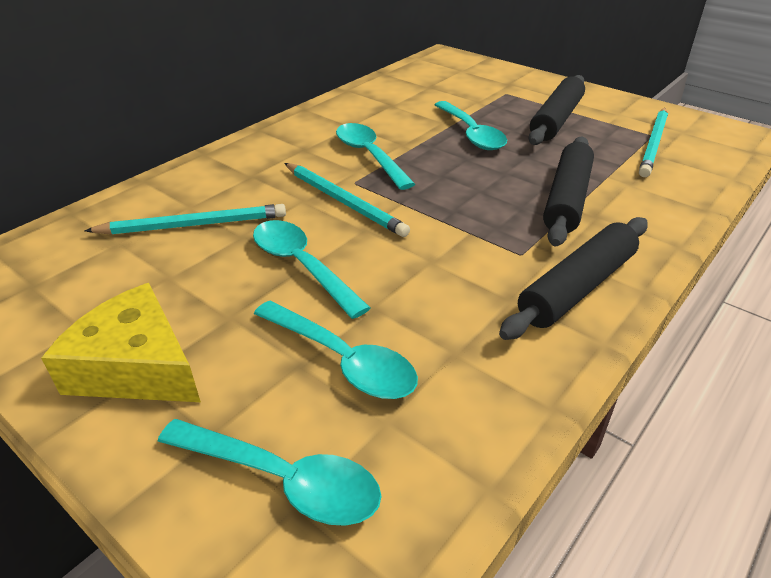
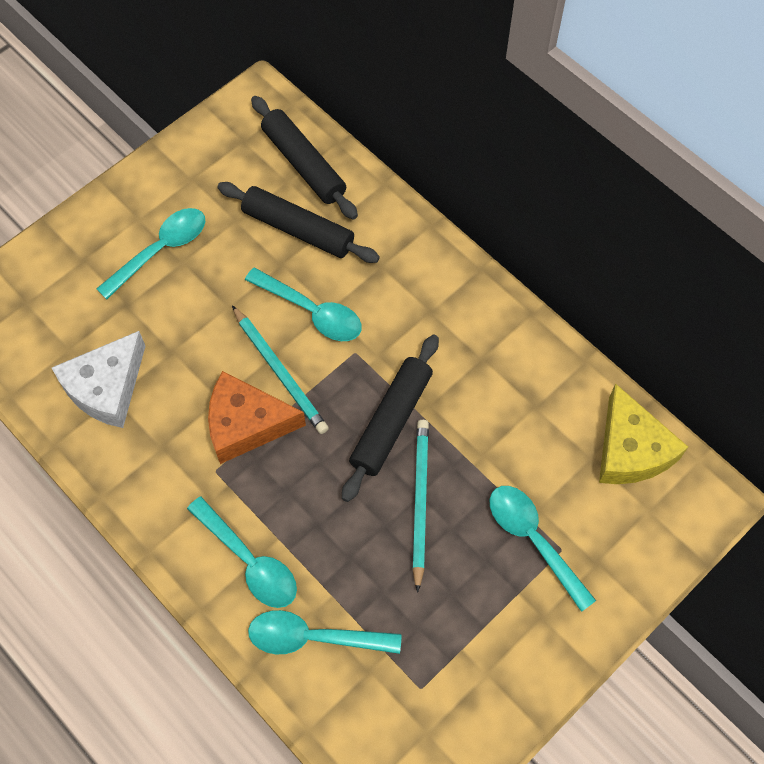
orange cheese: 0 -> 1
turquoise pencil: 3 -> 2
white cheese: 0 -> 1

